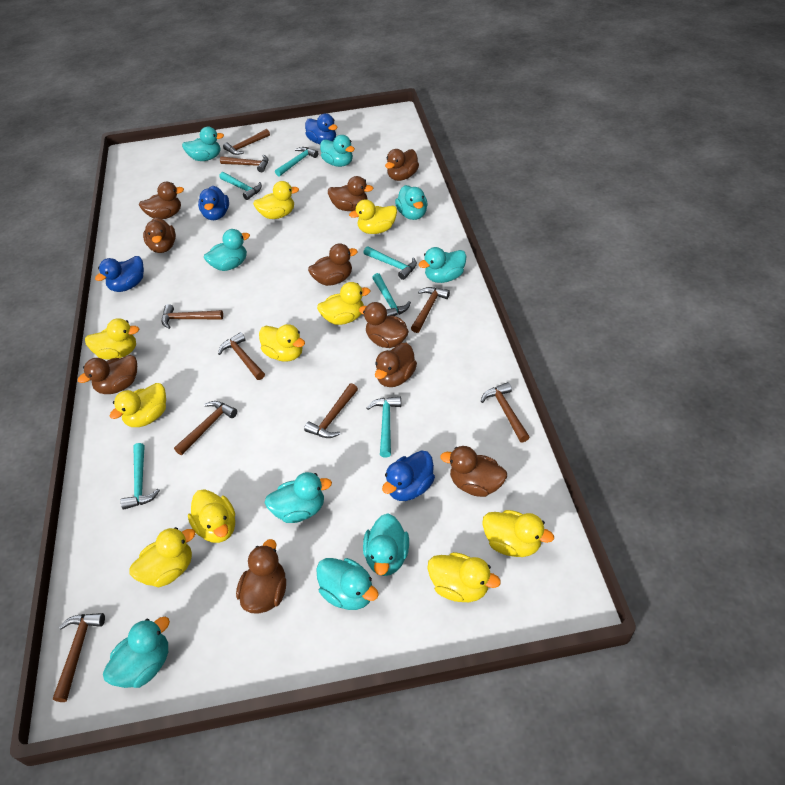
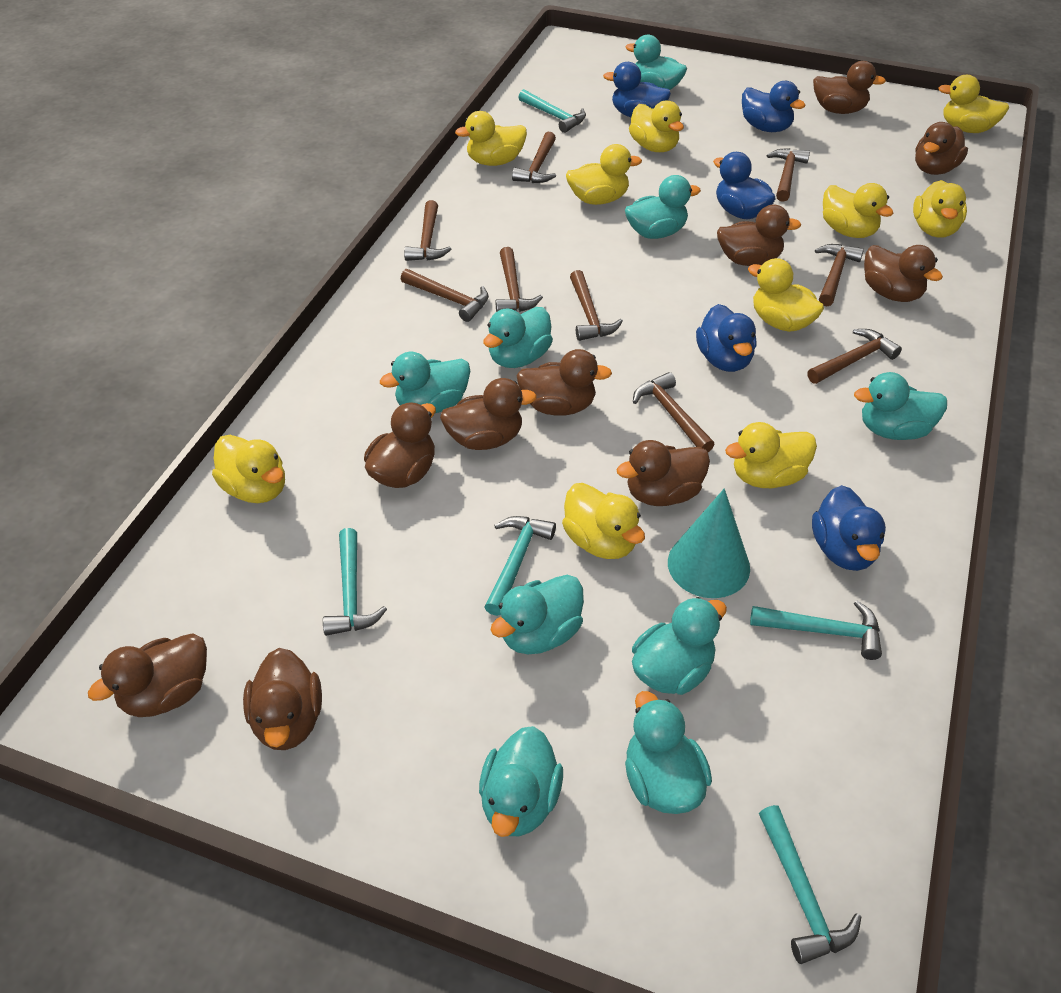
blue duck: 4 -> 5
turquoise cone: 0 -> 1
turquoise hammer: 6 -> 5

